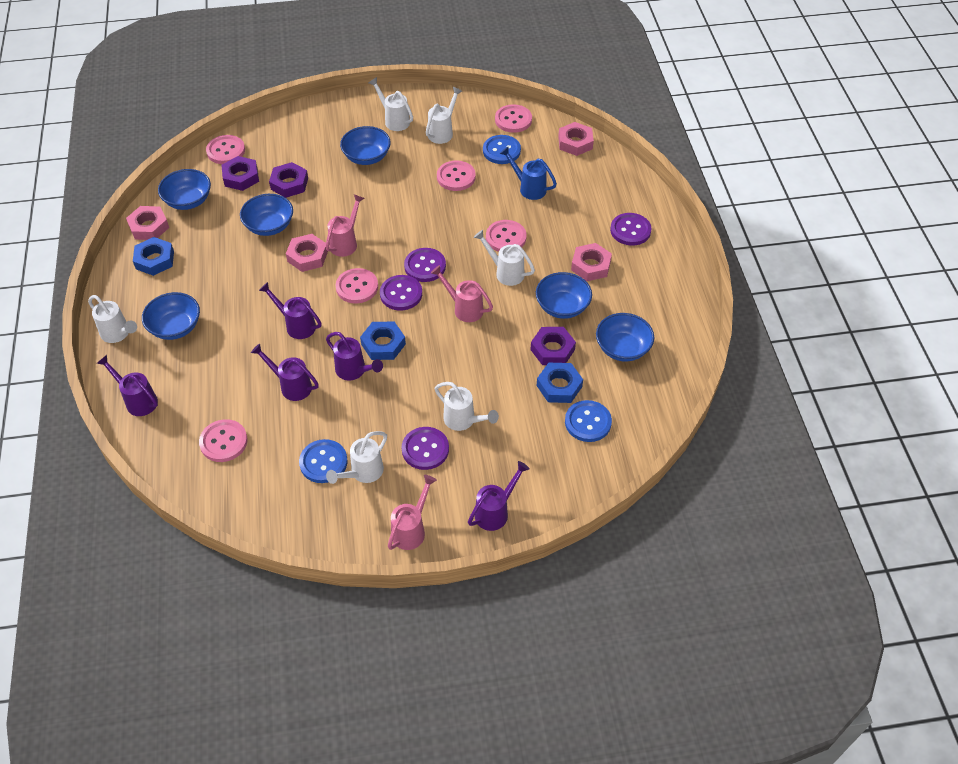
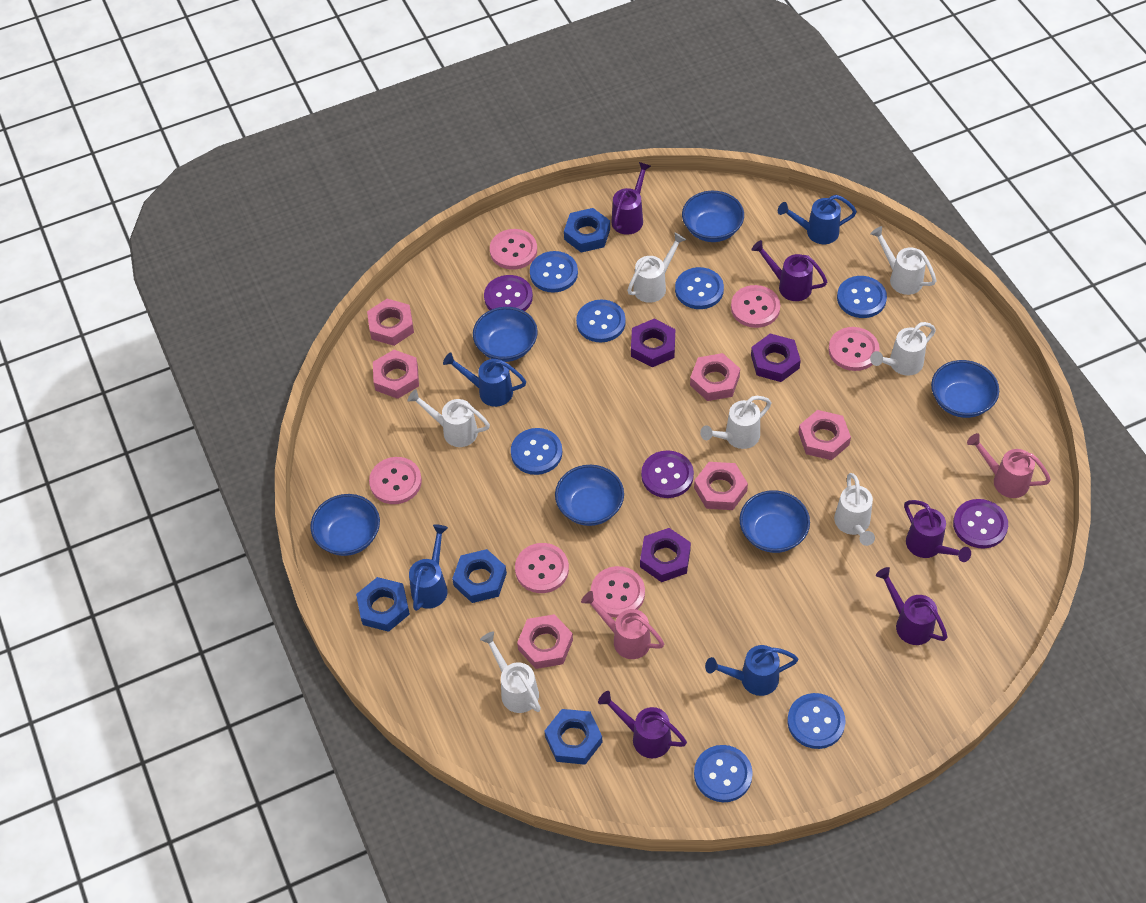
blue button: 3 -> 7
blue nut: 3 -> 4
blue watering can: 1 -> 4
pink nut: 4 -> 6
pink watering can: 3 -> 2
purple button: 4 -> 3
white watering can: 6 -> 7

